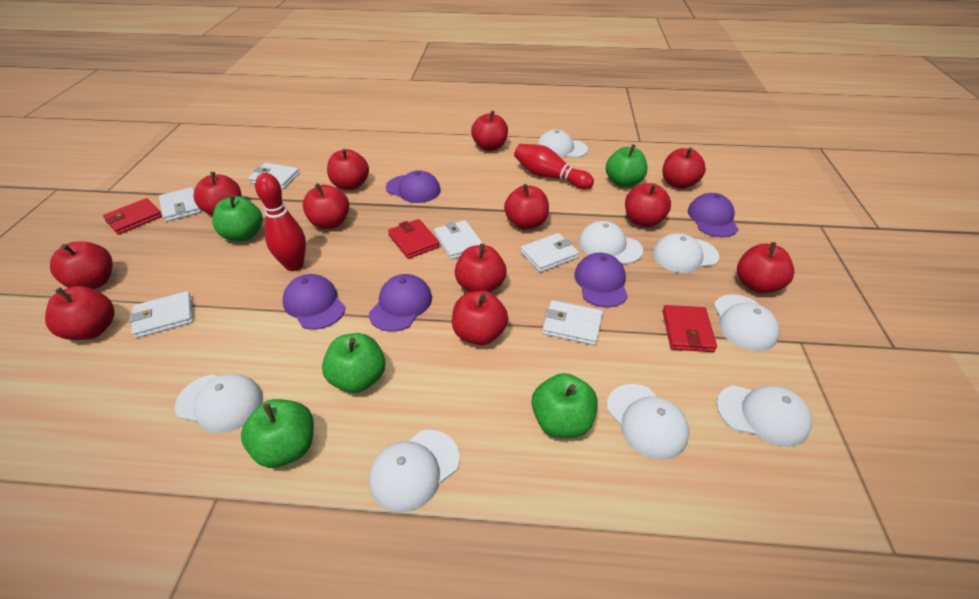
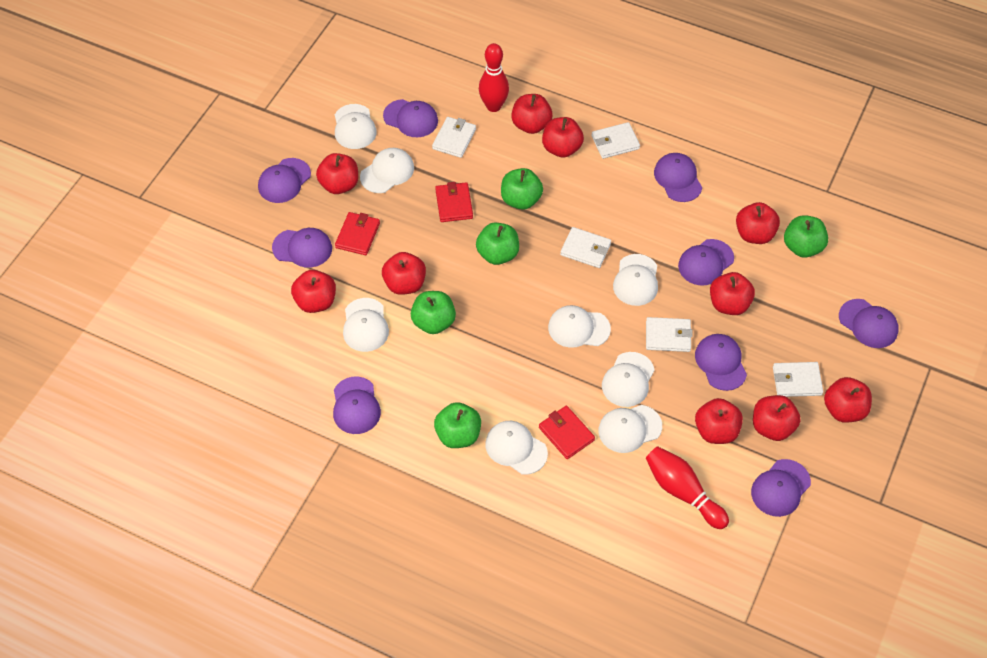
purple cap: 5 -> 9
red apple: 12 -> 10
white wallet: 6 -> 5

